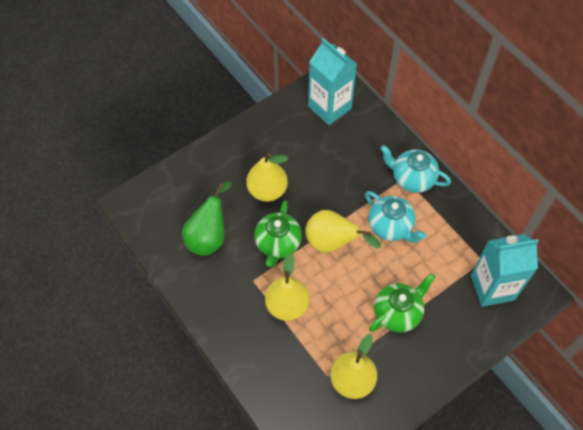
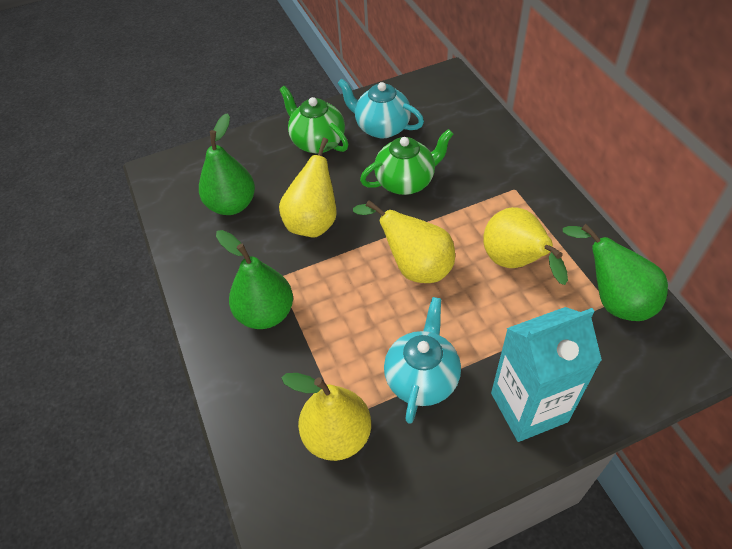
green pear: 1 -> 3
turquoise carton: 2 -> 1

